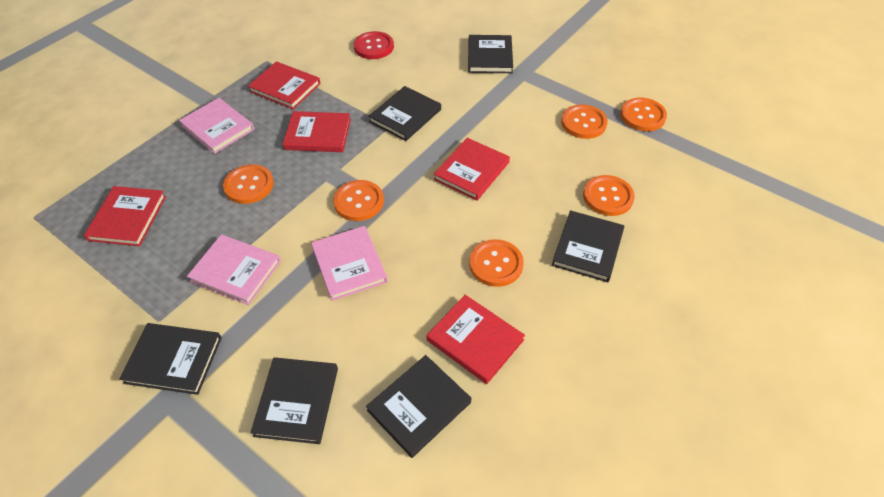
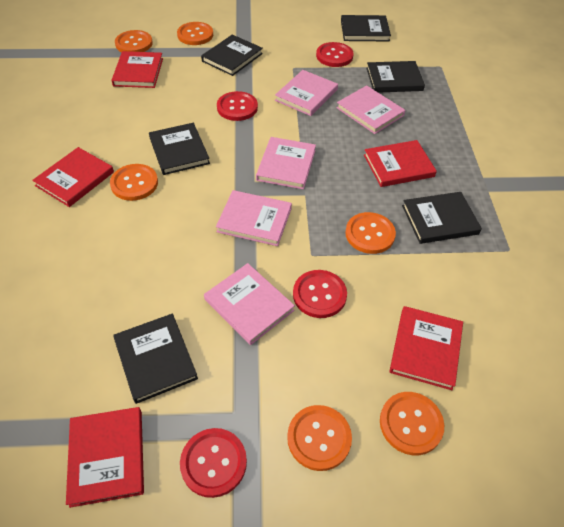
pink book: 3 -> 5
red button: 1 -> 4

